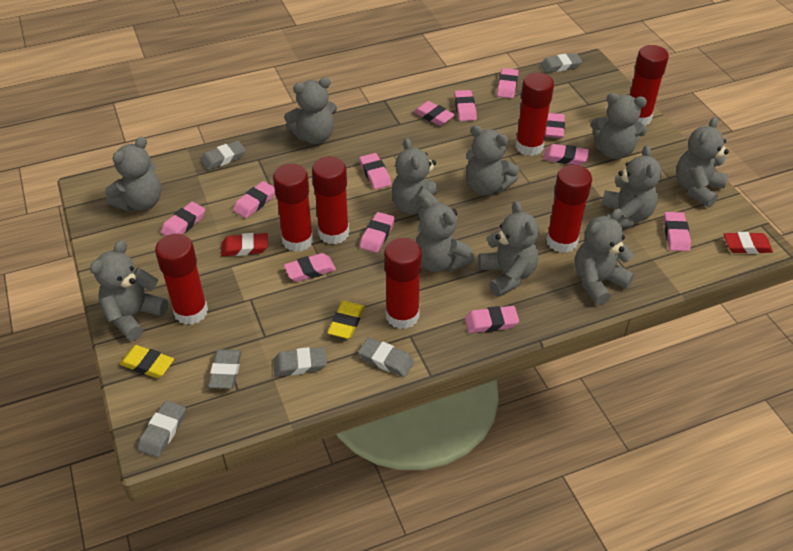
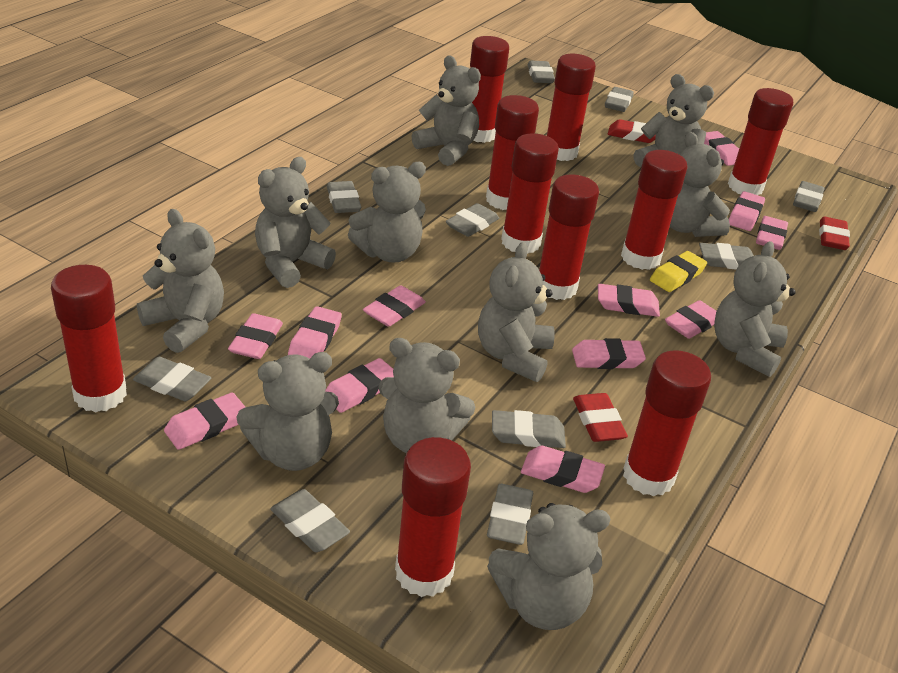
grey eraser: 6 -> 10
red eraser: 2 -> 3
red glue stick: 7 -> 10
yellow eraser: 2 -> 1

